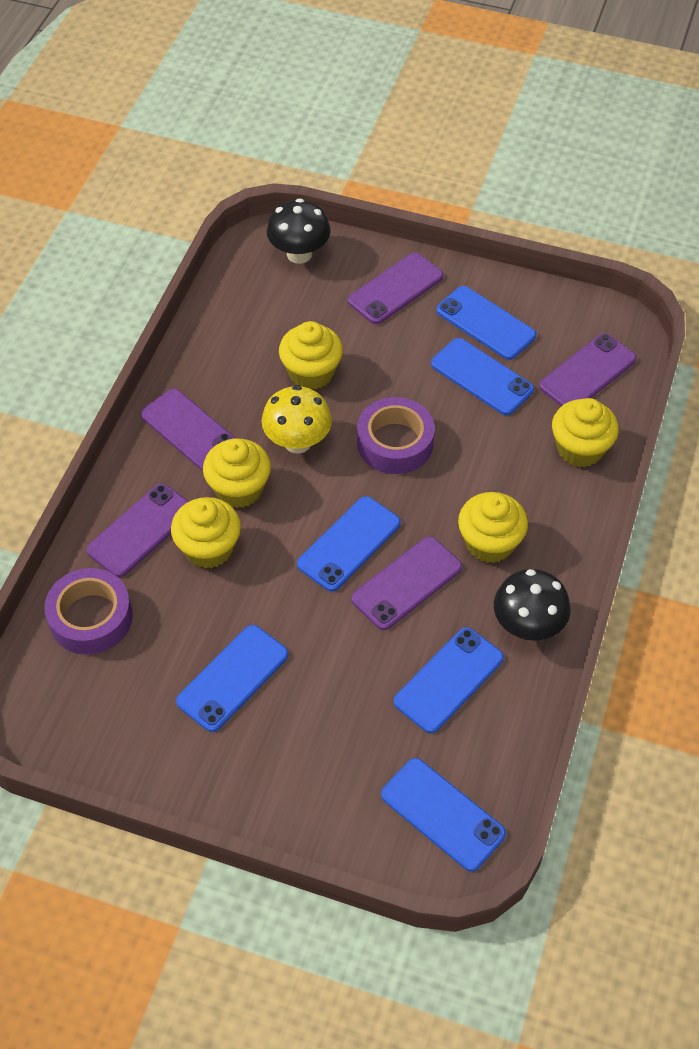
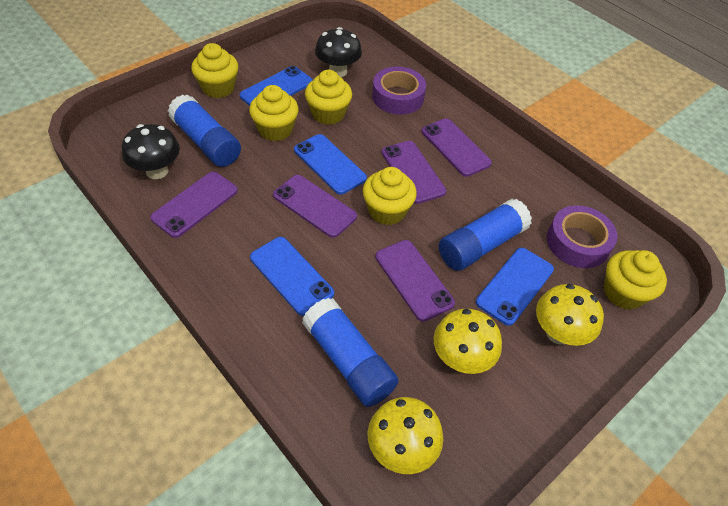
blue glue stick: 0 -> 3
blue phone: 6 -> 4
yellow mushroom: 1 -> 3

